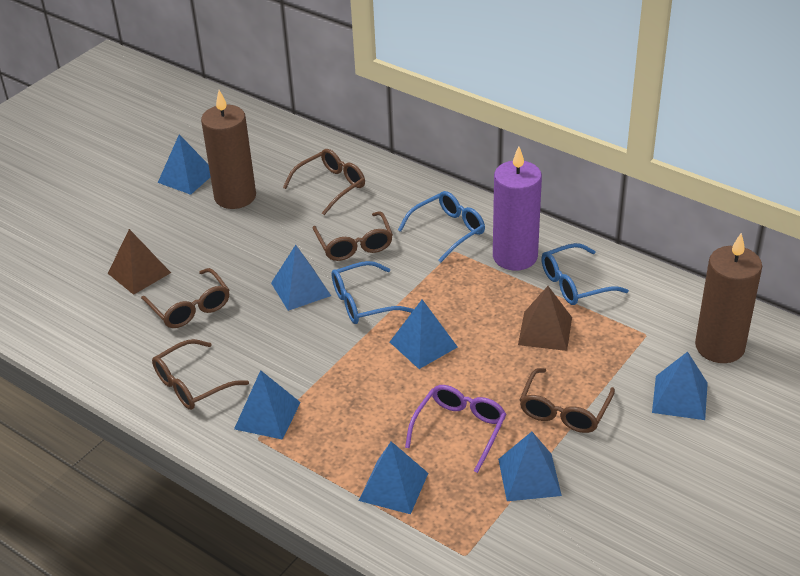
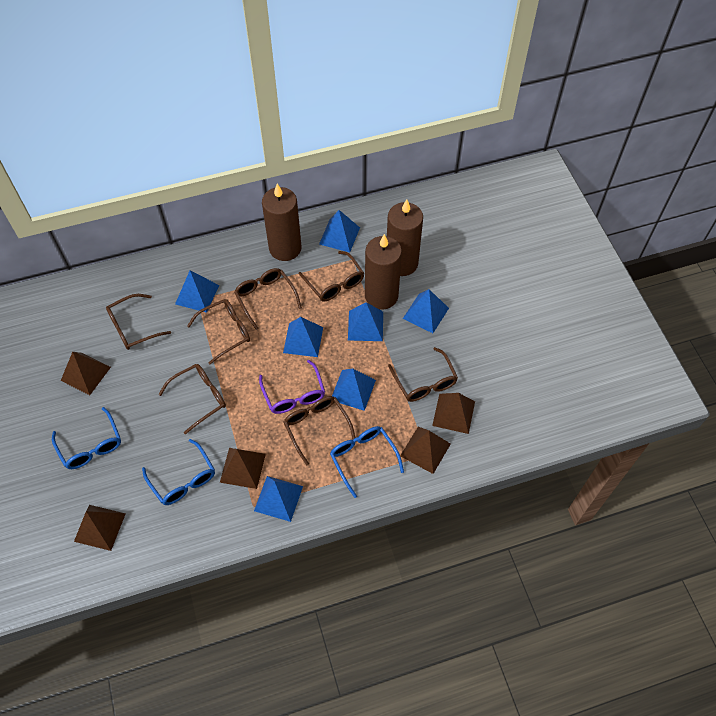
brown candle: 2 -> 3
brown glasses: 5 -> 7
brown pyramid: 2 -> 5
purple candle: 1 -> 0

